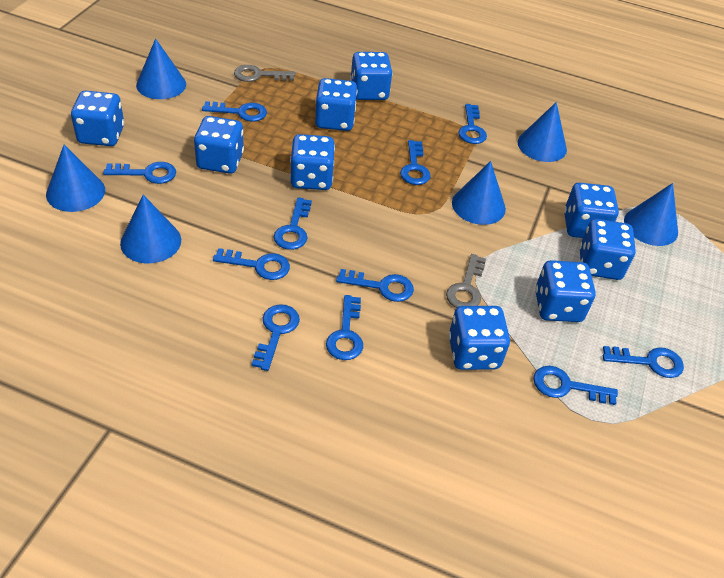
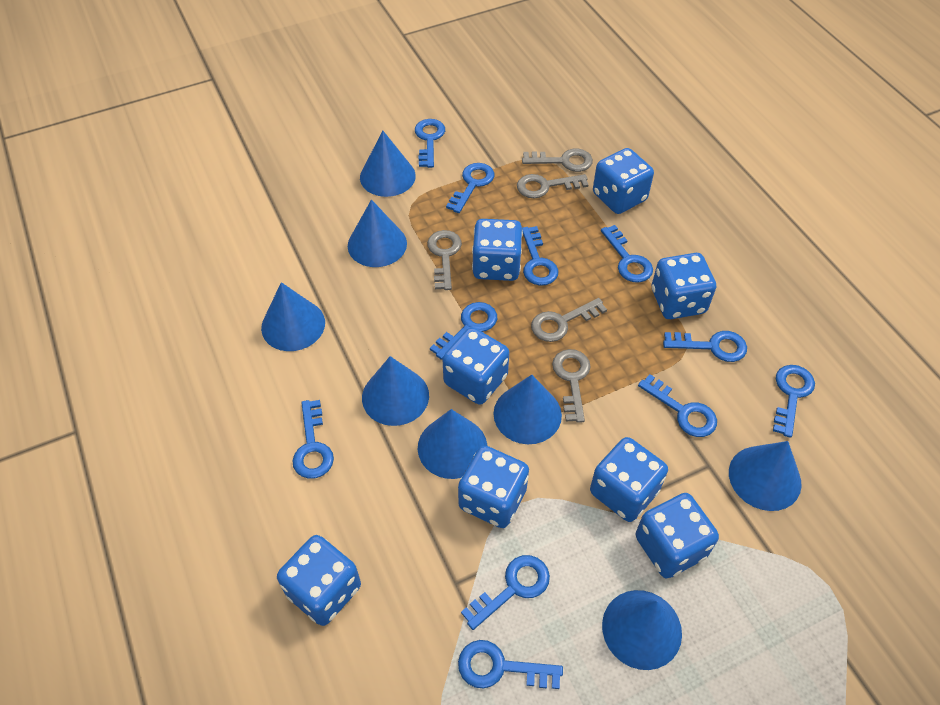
blue cone: 6 -> 8
blue dice: 9 -> 8
grey key: 2 -> 5

